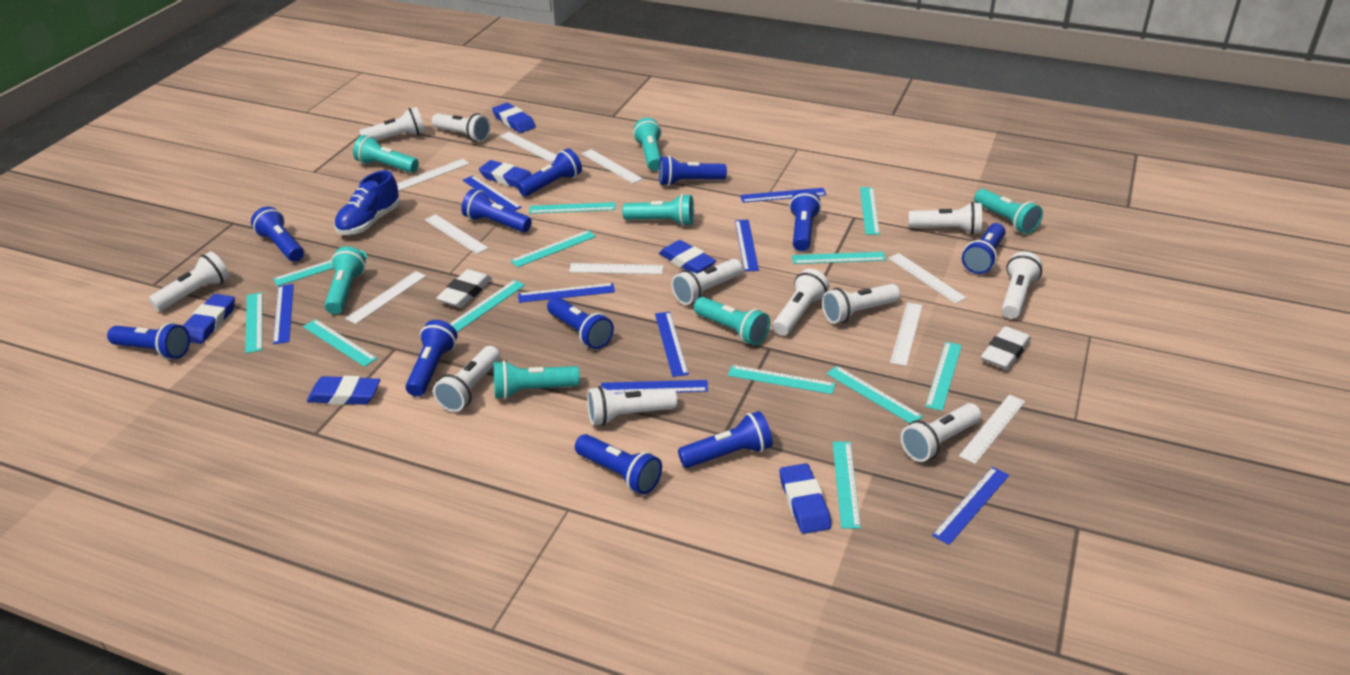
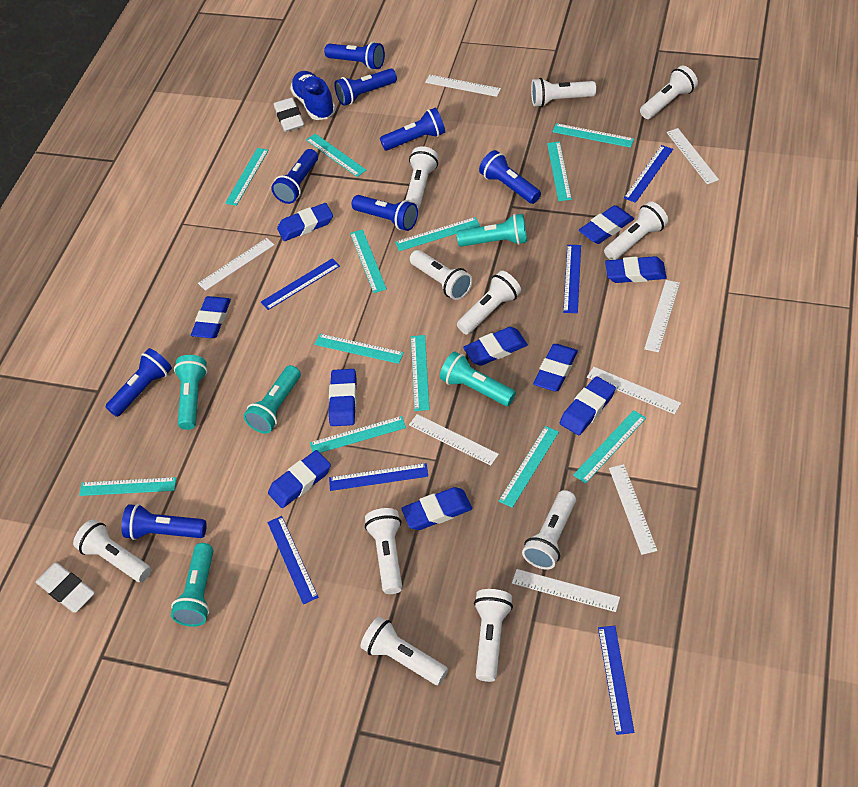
blue eraser: 6 -> 10
blue flashlight: 11 -> 8
blue ruler: 8 -> 6
turquoise flashlight: 7 -> 5
white ruler: 9 -> 8

